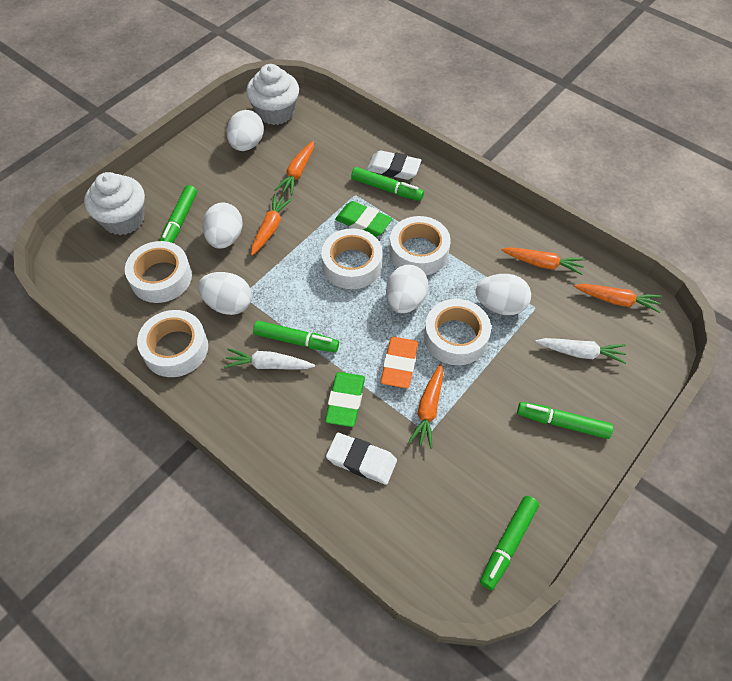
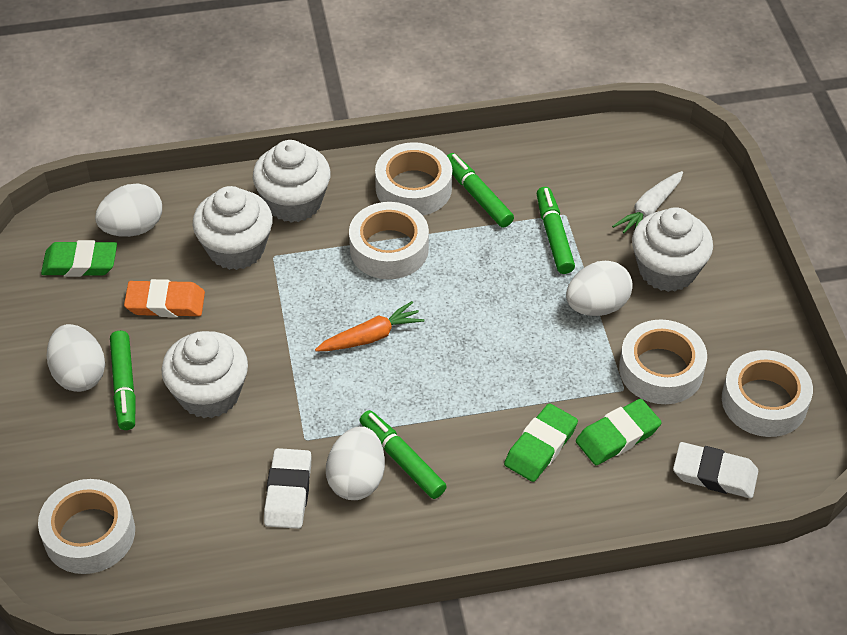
green eraser: 2 -> 3
green marker: 5 -> 4
orange carrot: 5 -> 1
white carrot: 2 -> 1
white cupcake: 2 -> 4
white egg: 5 -> 4

